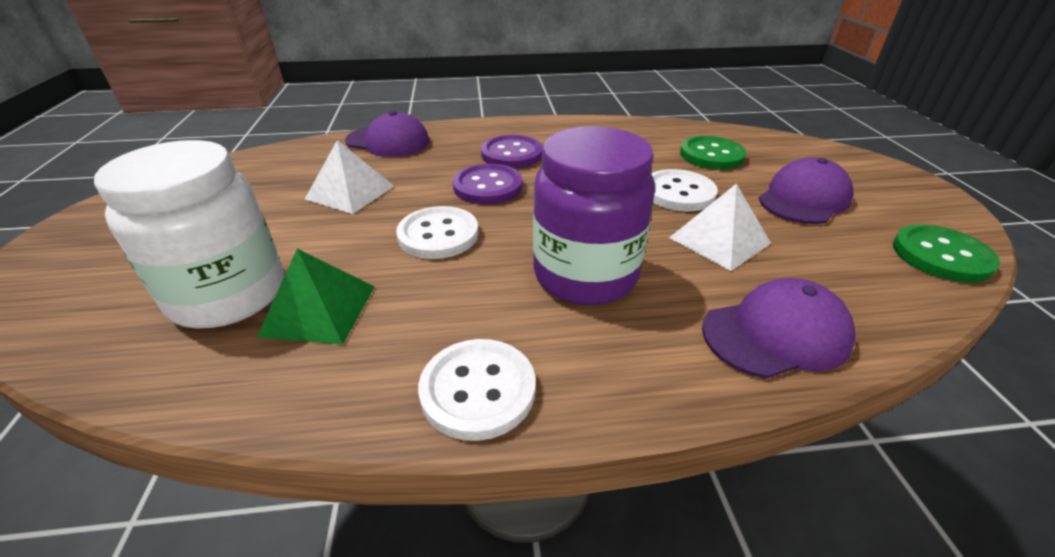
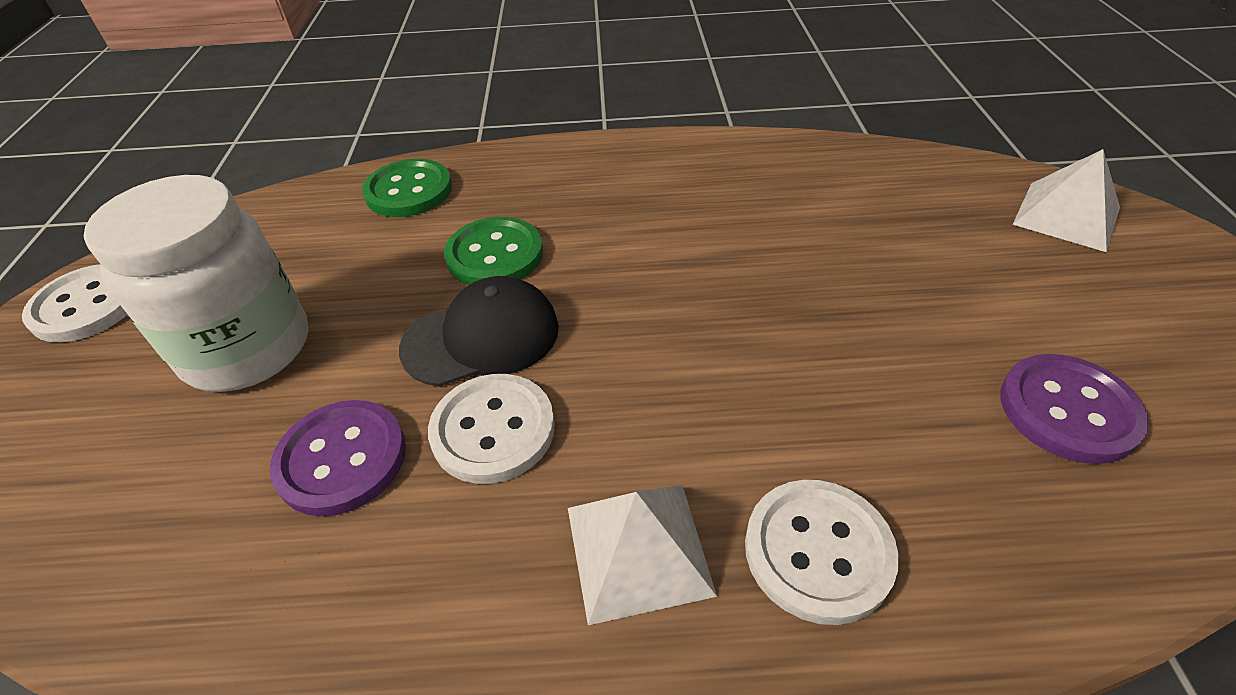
black cap: 0 -> 1
green pyramid: 1 -> 0
purple cap: 3 -> 0
purple jar: 1 -> 0

